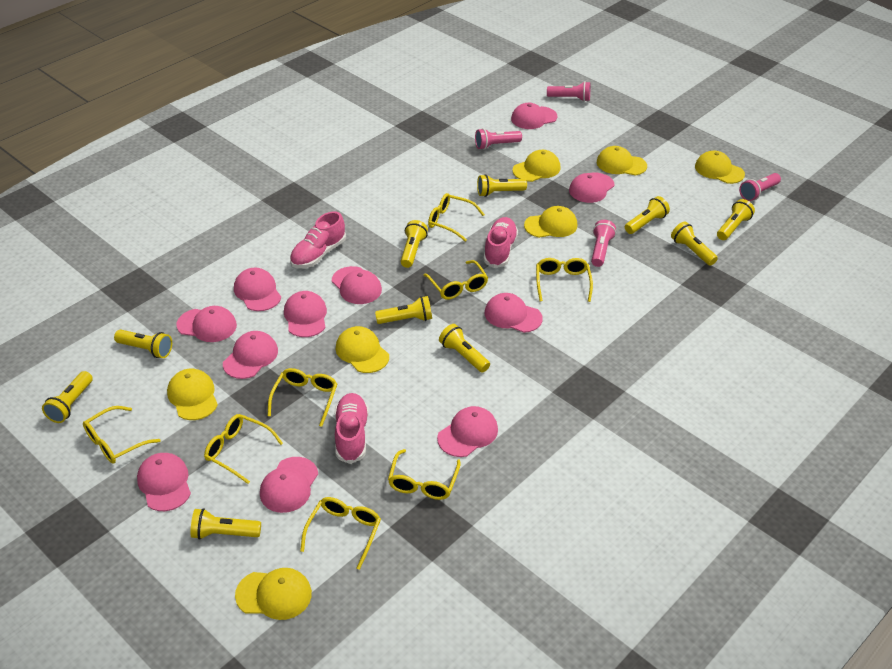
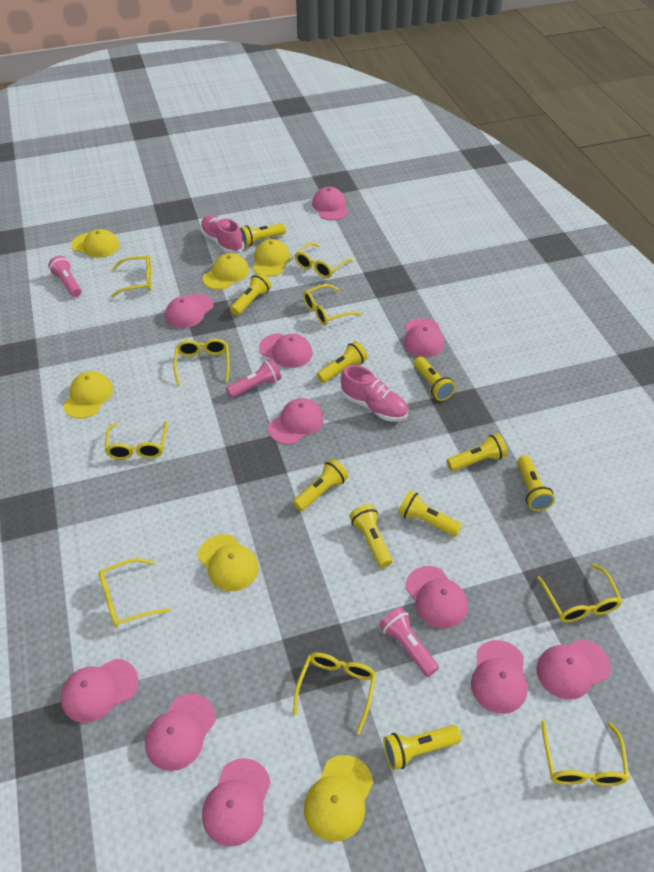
pink flashlight: 4 -> 3
pink shoe: 3 -> 2
yellow cap: 7 -> 6
yellow glasses: 8 -> 9

